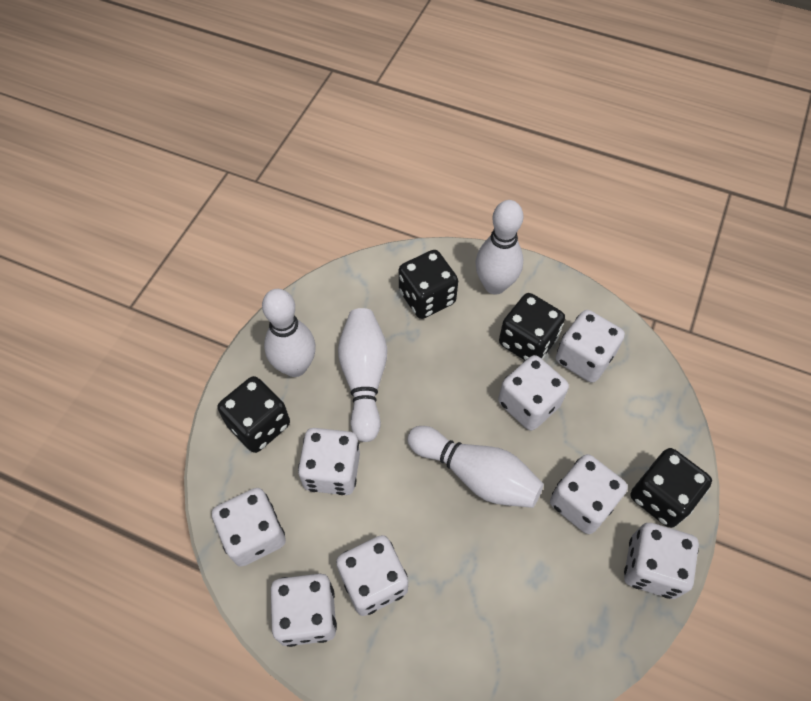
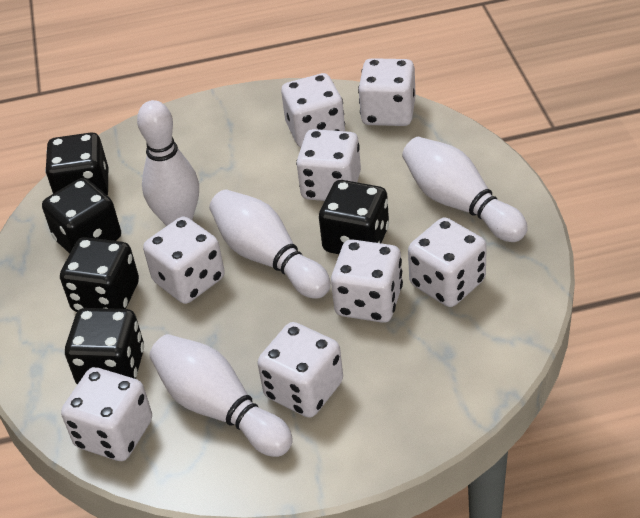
black dice: 4 -> 5

